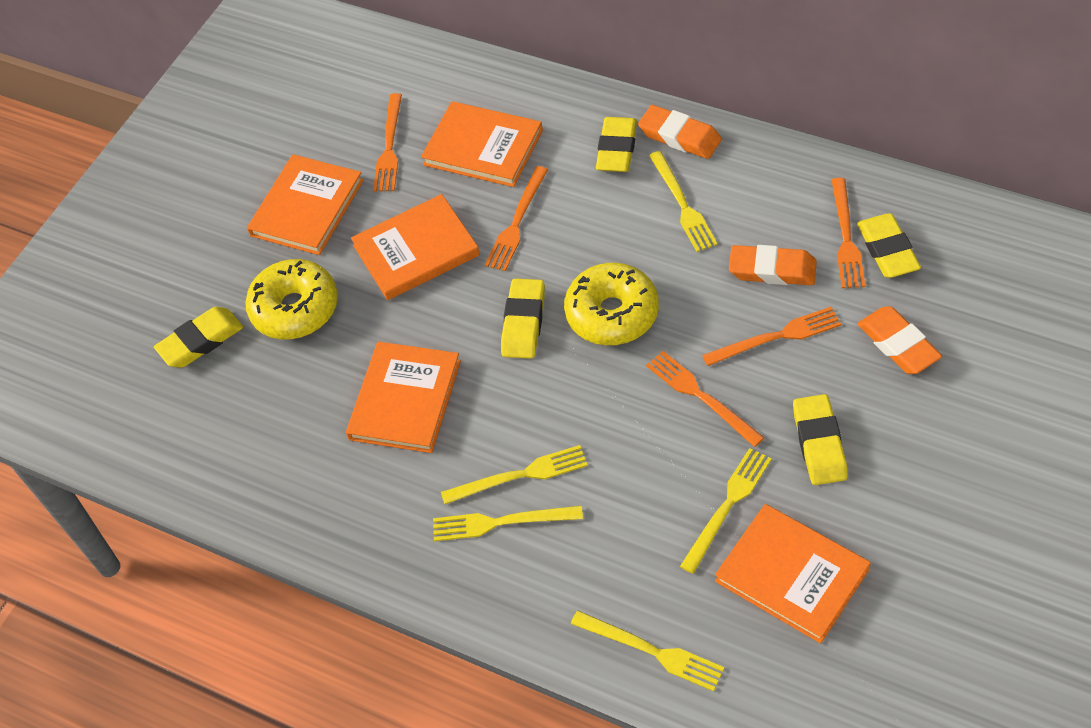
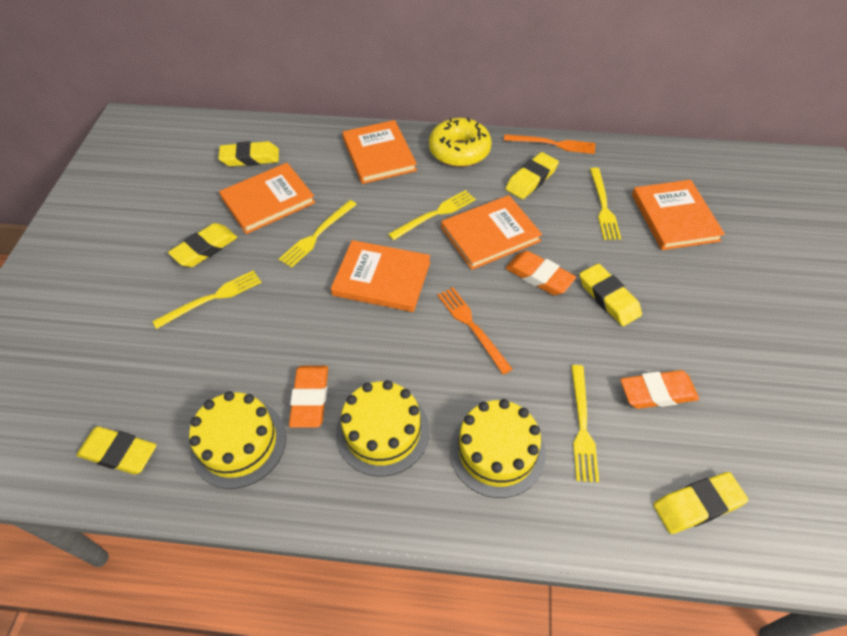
orange fork: 5 -> 2
yellow cake: 0 -> 3
yellow donut: 2 -> 1
yellow eraser: 5 -> 6

